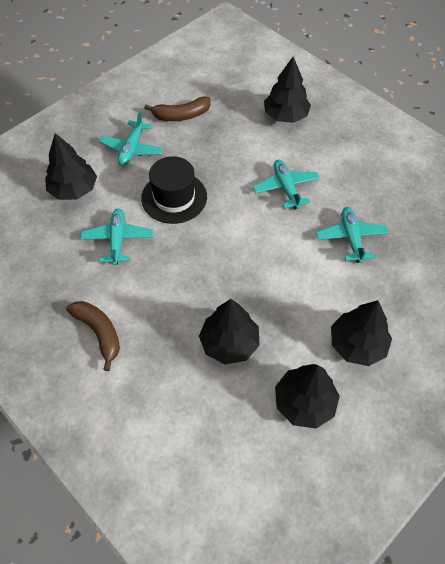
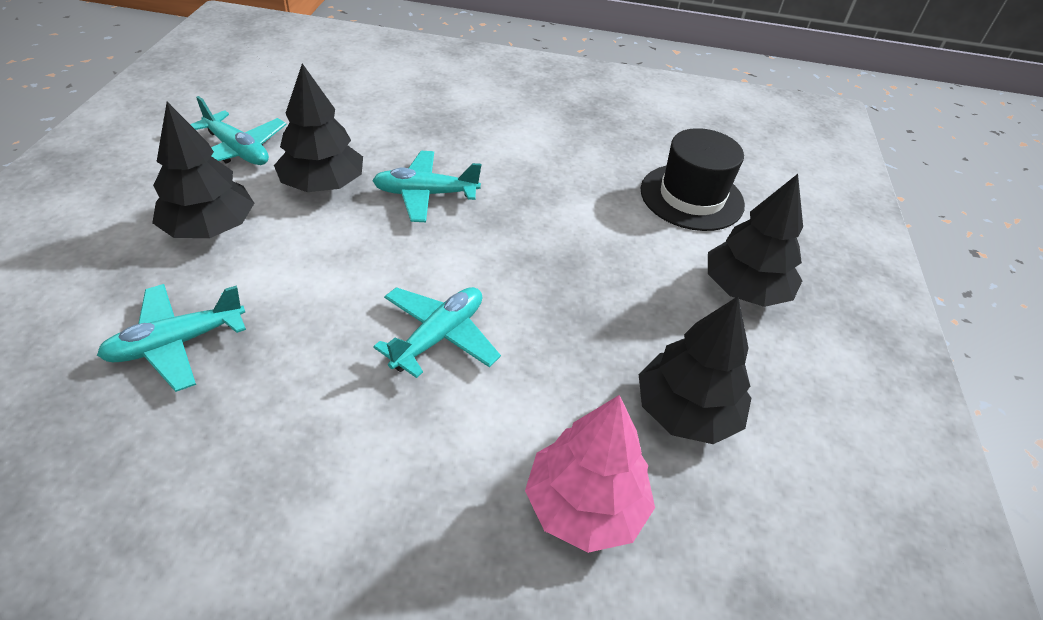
black tree: 5 -> 4
brown banana: 2 -> 0
pink tree: 0 -> 1

